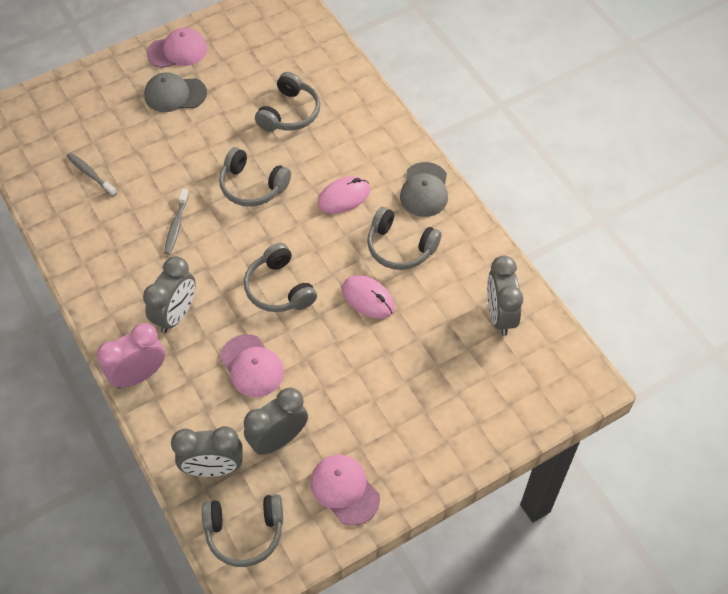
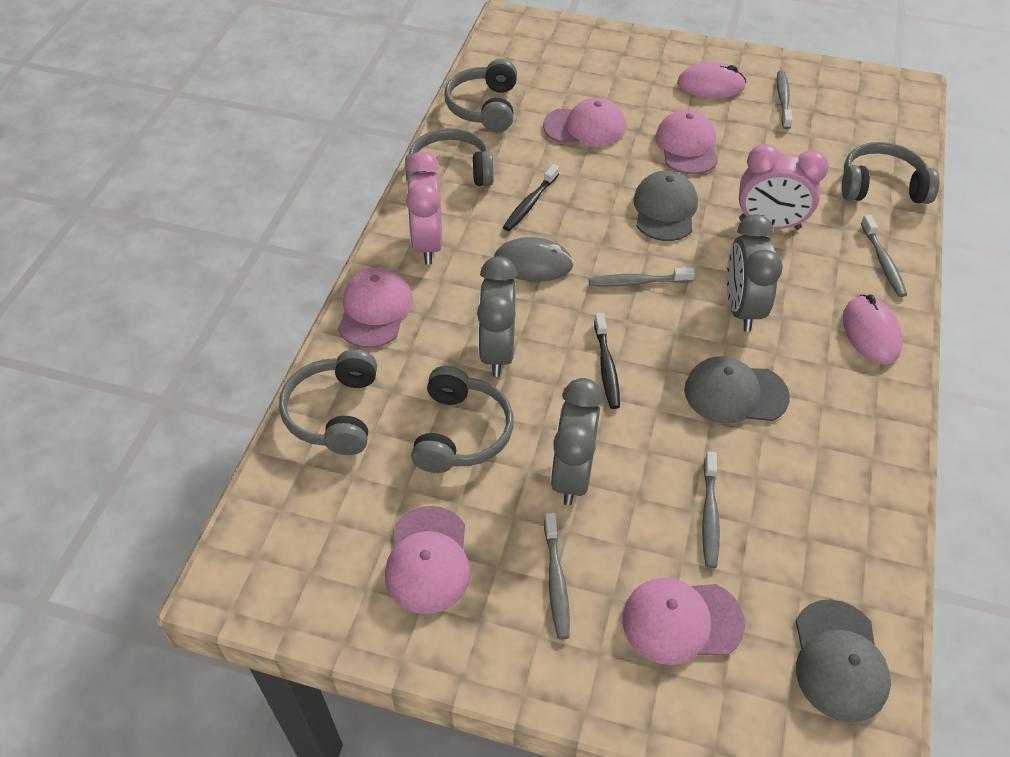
black toothbrush: 0 -> 2
grey cap: 2 -> 3
grey clock: 4 -> 3
grey mouse: 0 -> 1
grey toothbrush: 2 -> 5
pink cap: 3 -> 5
pink clock: 1 -> 2

